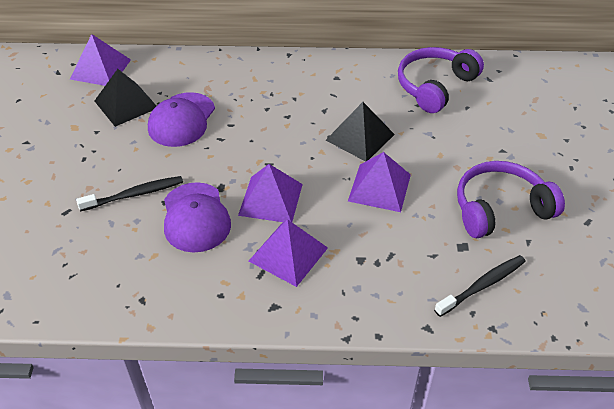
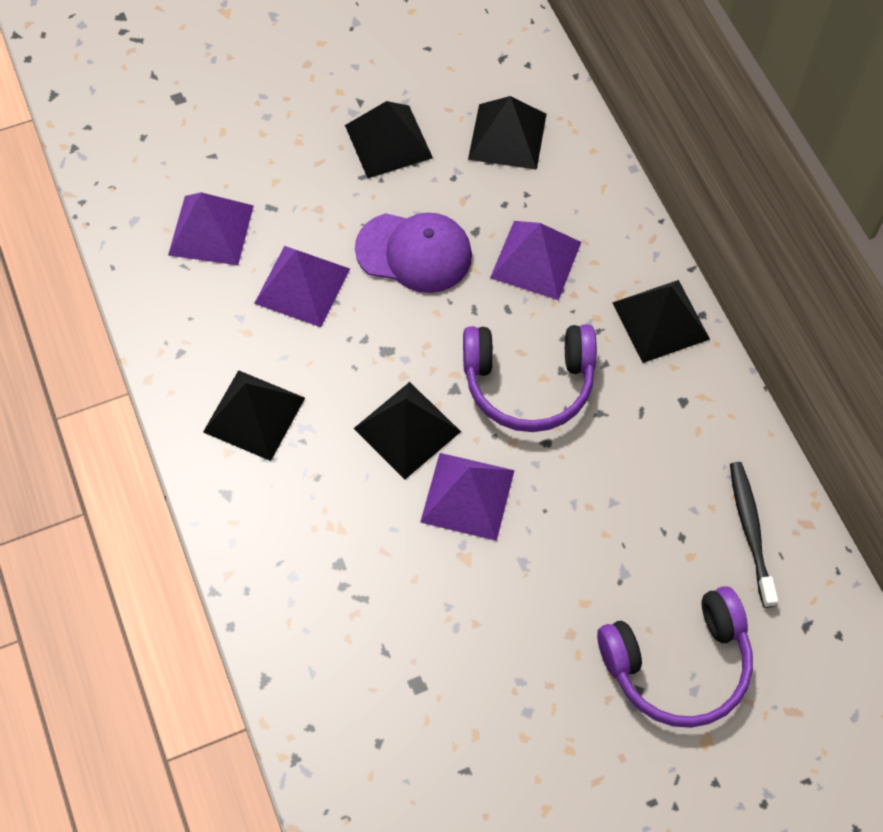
black pyramid: 2 -> 5
black toothbrush: 2 -> 1
purple cap: 2 -> 1

